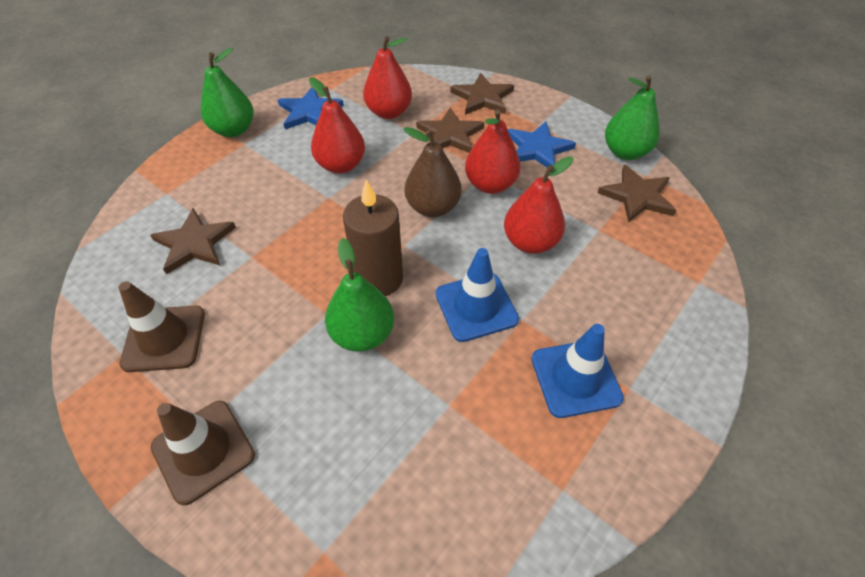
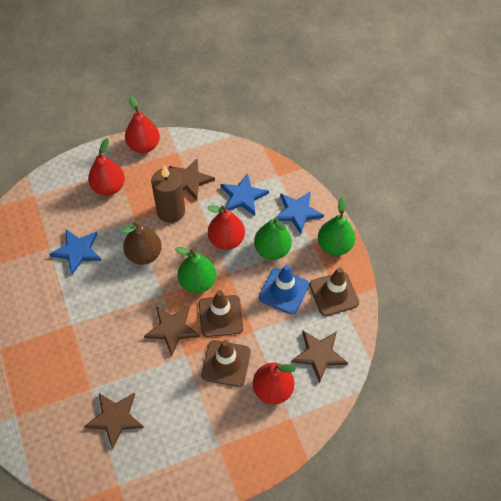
blue star: 2 -> 3
blue traffic cone: 2 -> 1
brown traffic cone: 2 -> 3

